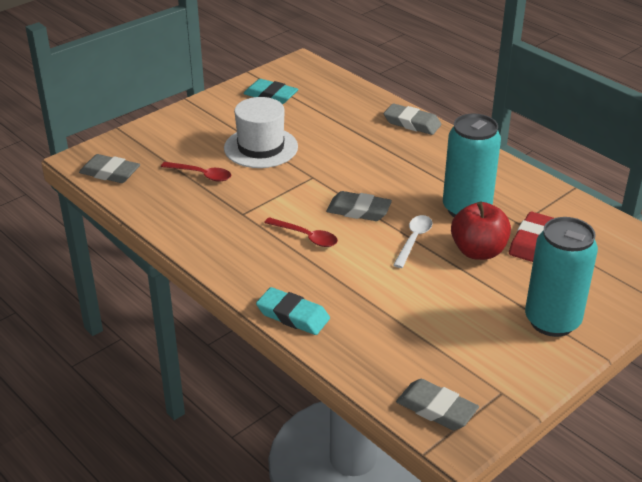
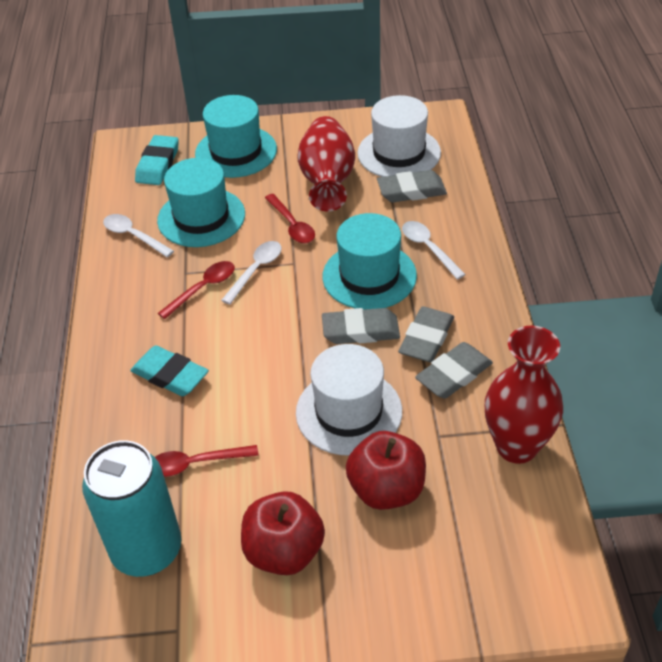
red apple: 1 -> 2
red eraser: 1 -> 0
red spoon: 2 -> 3
red vase: 0 -> 2
turquoise can: 2 -> 1
turquoise hat: 0 -> 3
white hat: 1 -> 2
white spoon: 1 -> 3

